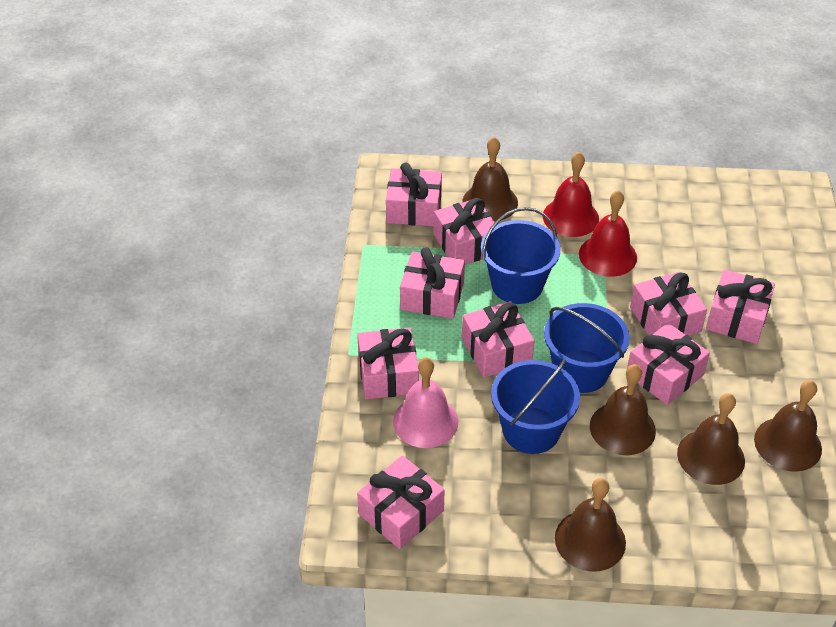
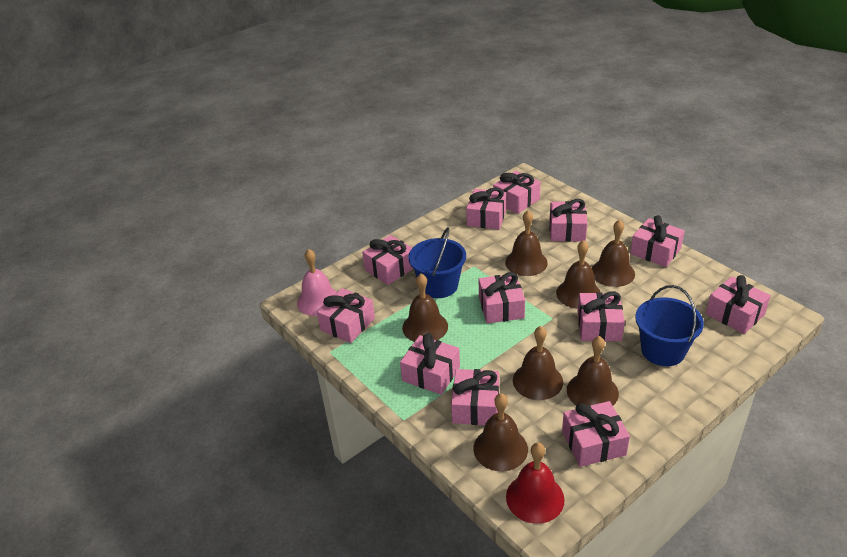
blue bucket: 3 -> 2
brown bell: 5 -> 7
pink gift: 9 -> 12
red bell: 2 -> 1

